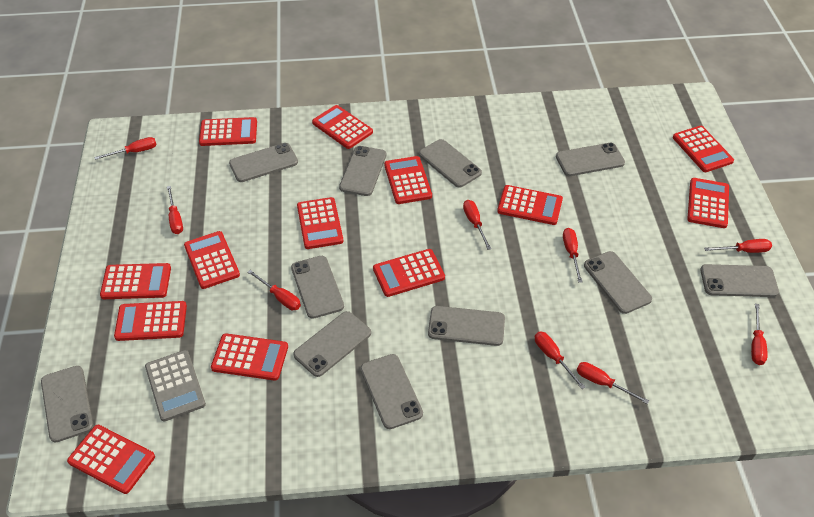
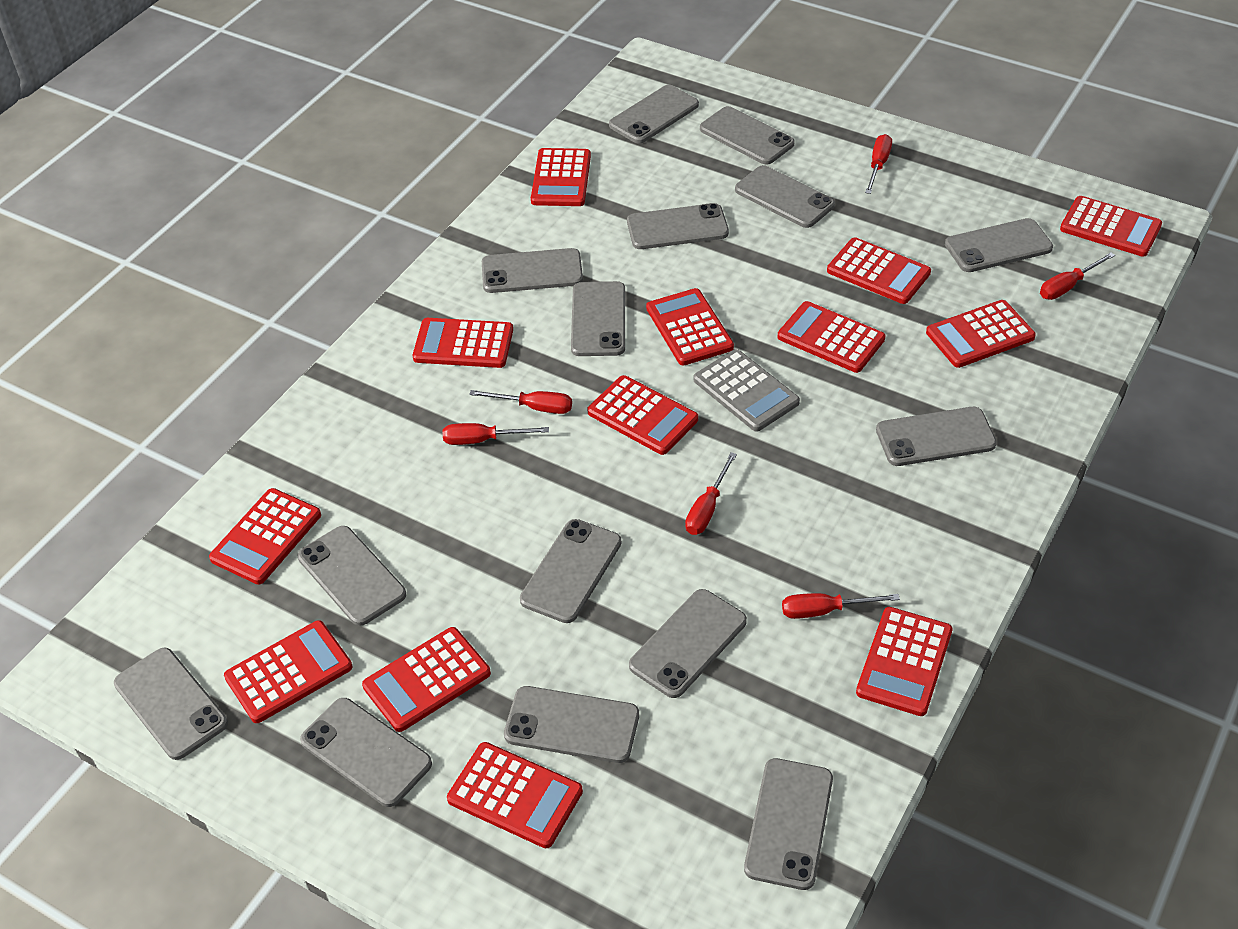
grey phone: 11 -> 15
red screwdriver: 9 -> 6

